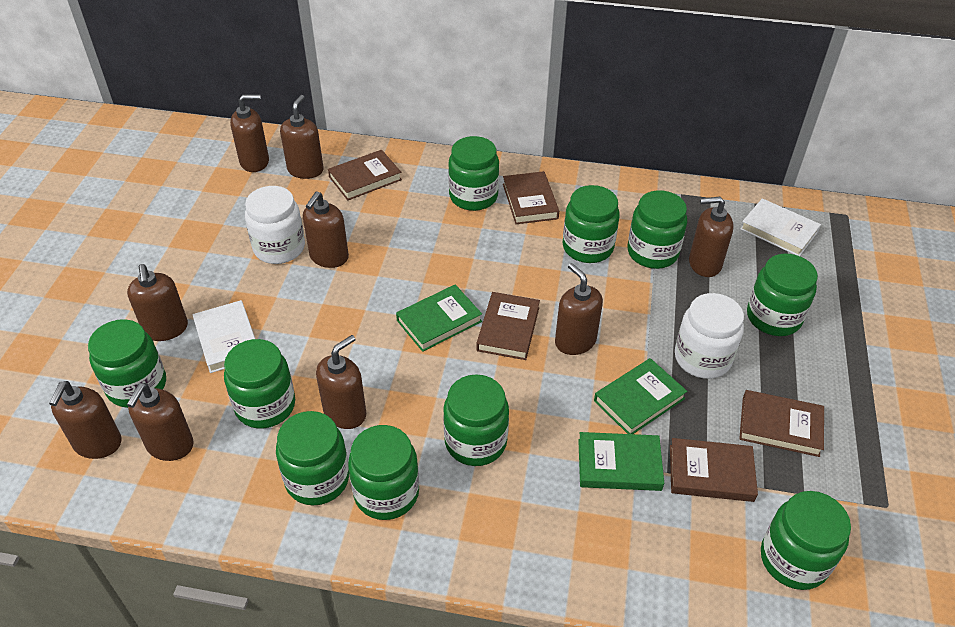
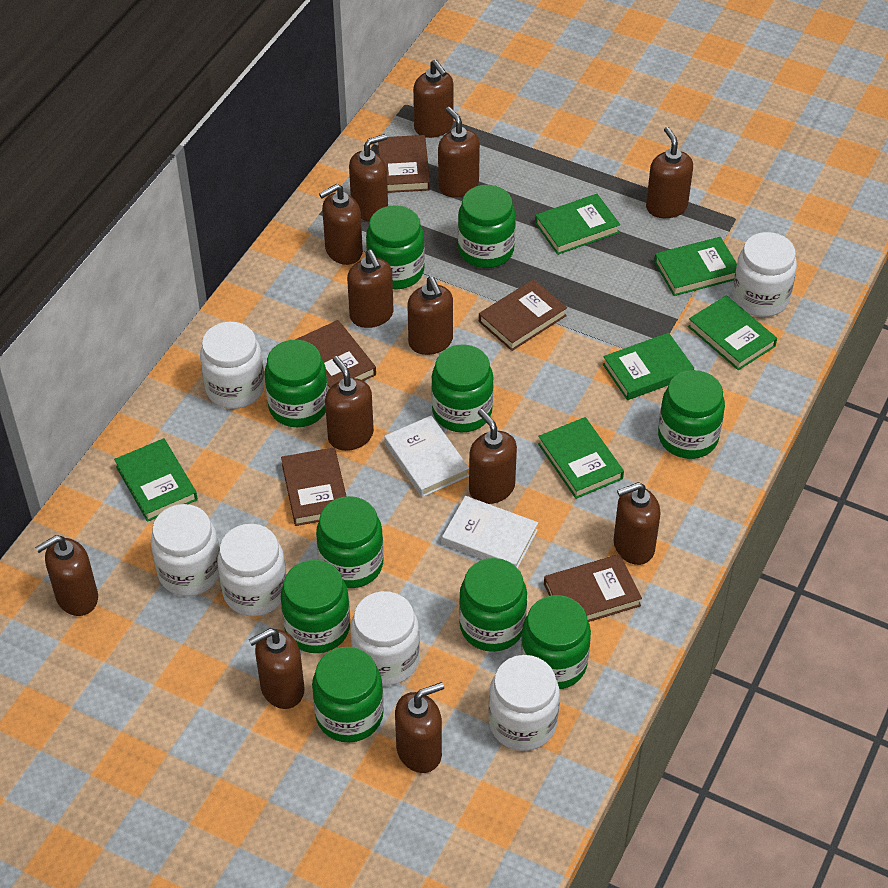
brown soap dispenser: 9 -> 13
green book: 3 -> 6
white jar: 2 -> 6

